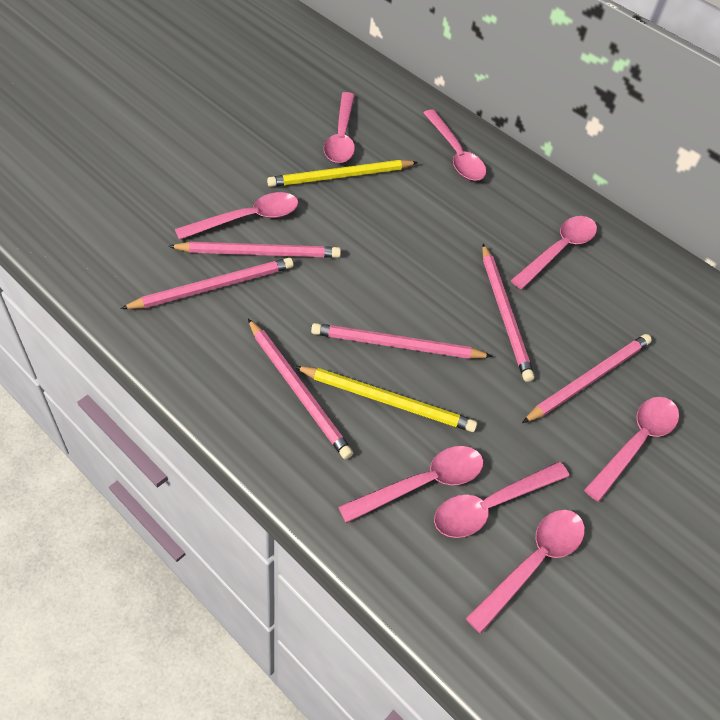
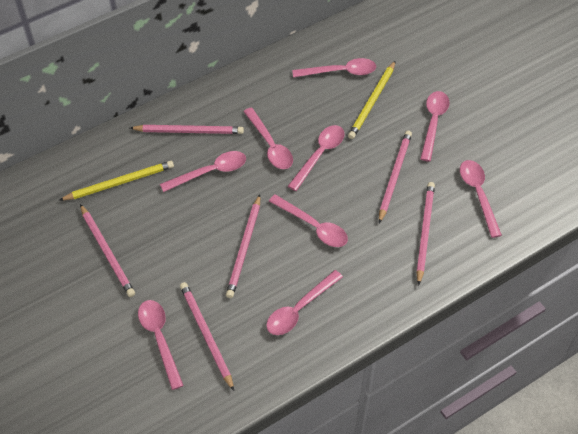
pink spoon: 8 -> 9

